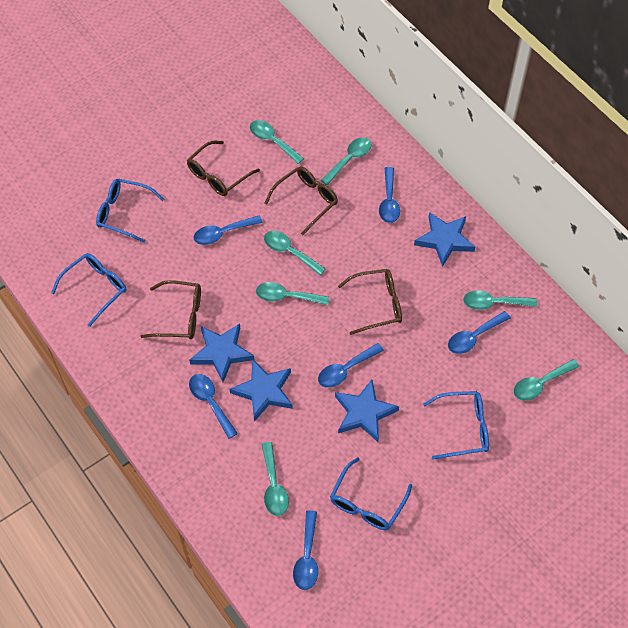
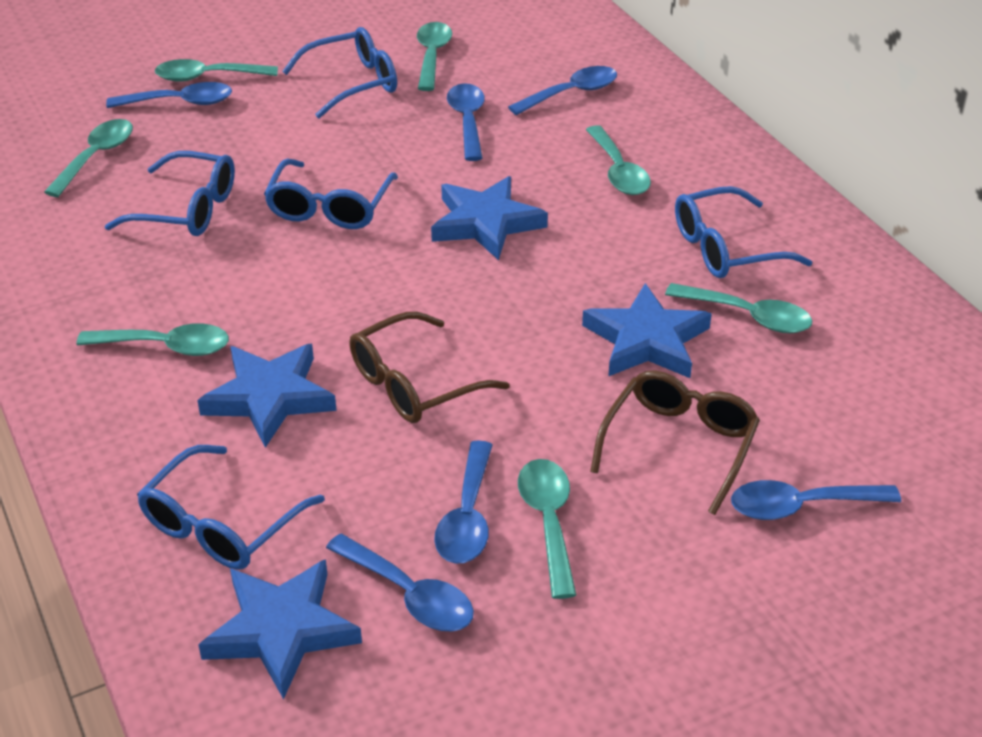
blue glasses: 4 -> 5
brown glasses: 4 -> 2

